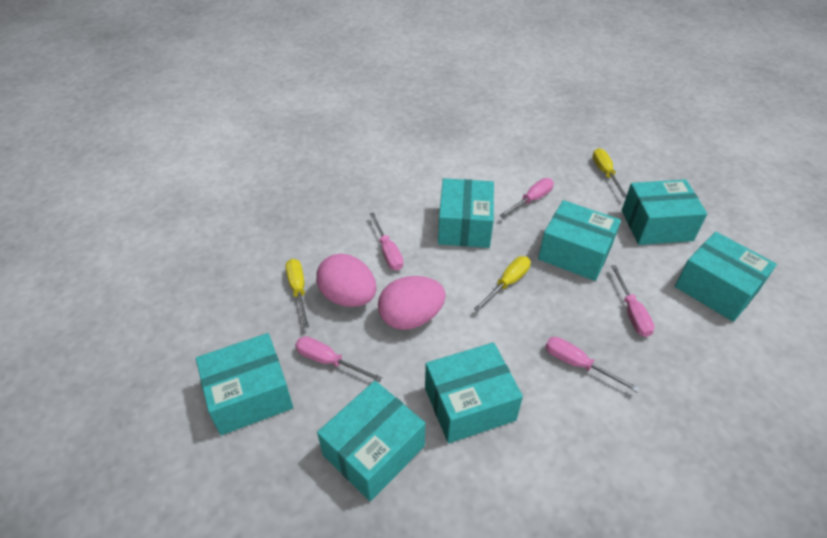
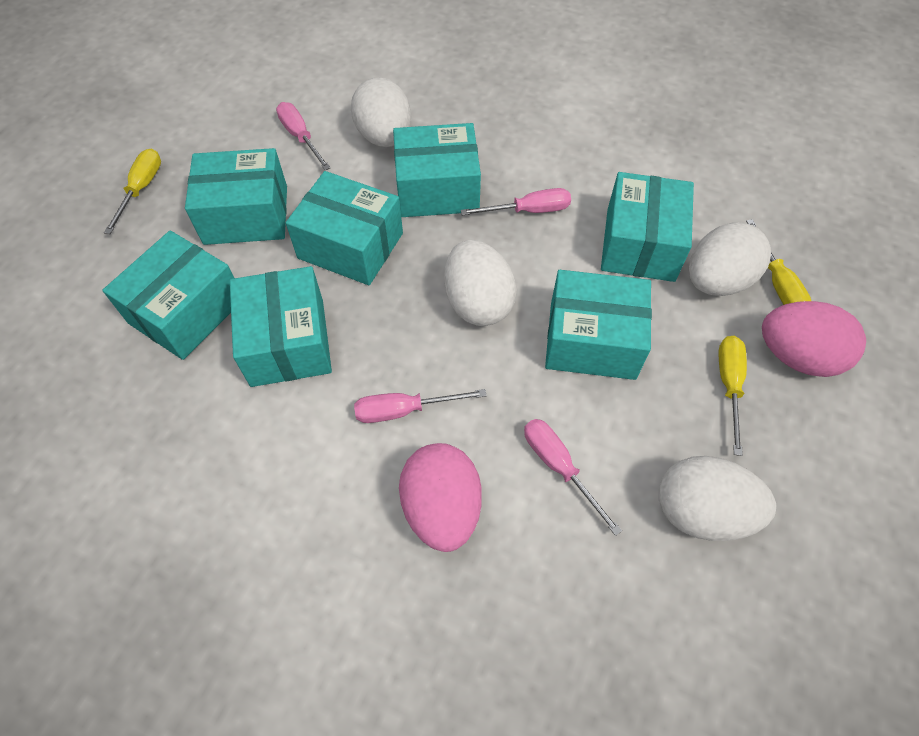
pink screwdriver: 5 -> 4
white egg: 0 -> 4

